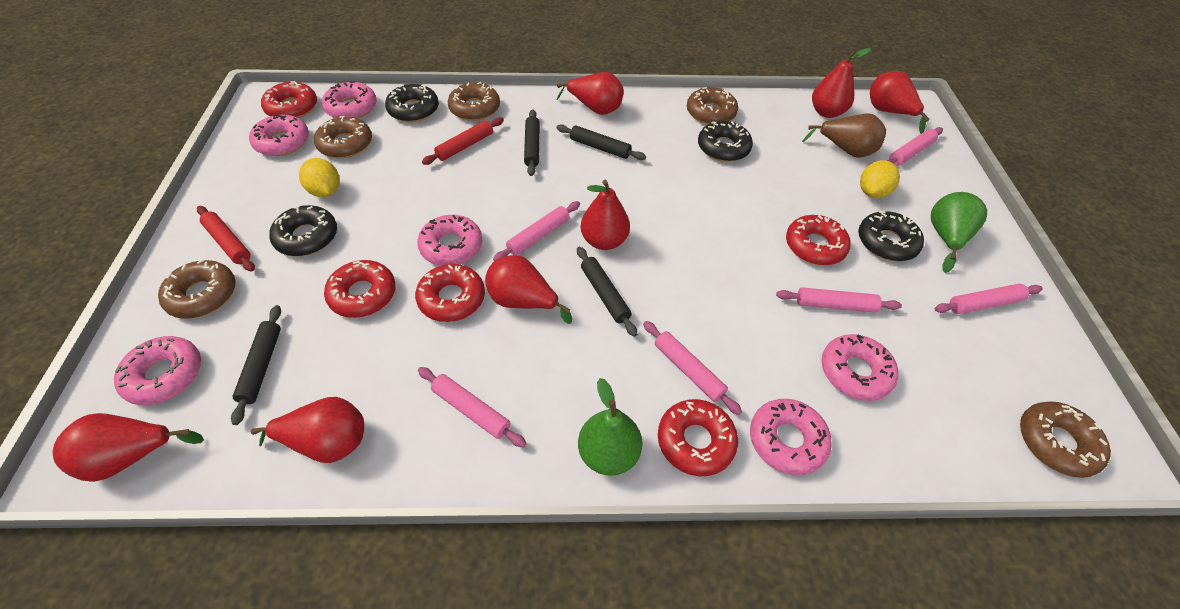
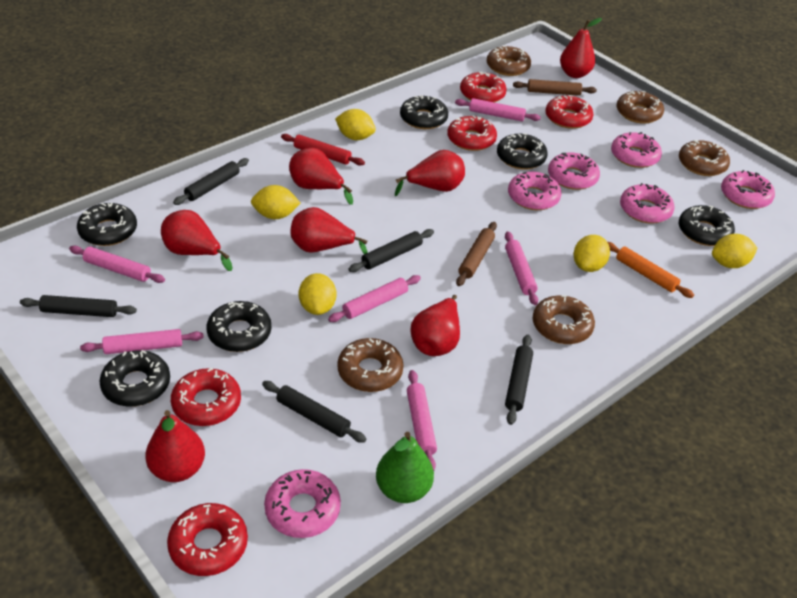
black donut: 4 -> 6
black rolling pin: 4 -> 5
brown pear: 1 -> 0
brown rolling pin: 0 -> 2
green pear: 2 -> 1
orange rolling pin: 0 -> 1
red rolling pin: 2 -> 1
yellow lemon: 2 -> 5

